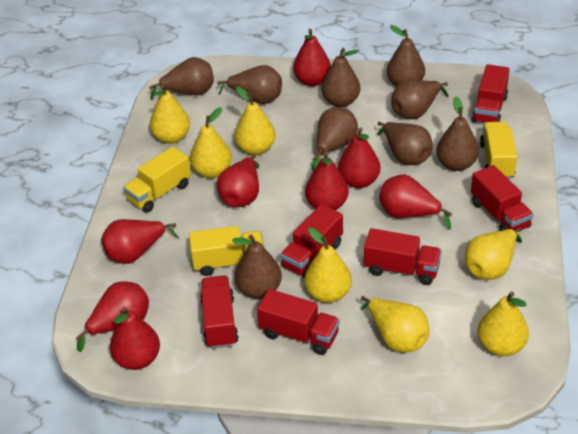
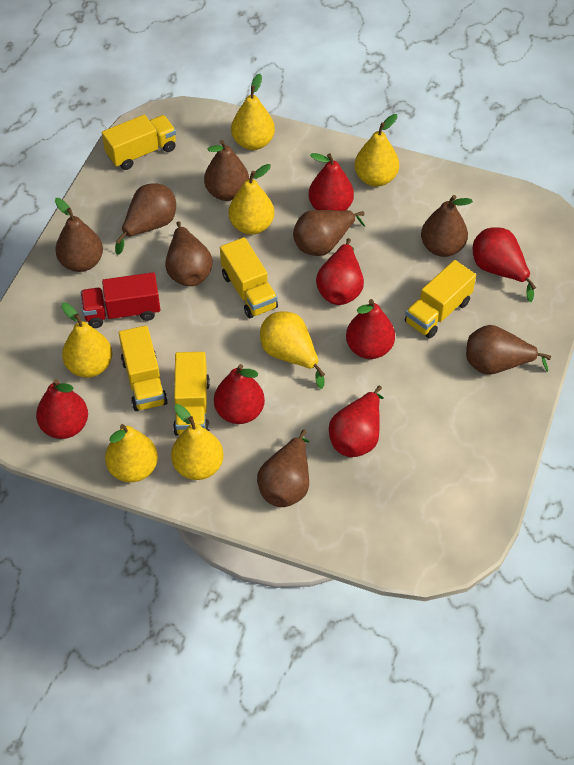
brown pear: 9 -> 8
red pear: 8 -> 7
red truck: 6 -> 1
yellow truck: 3 -> 5

